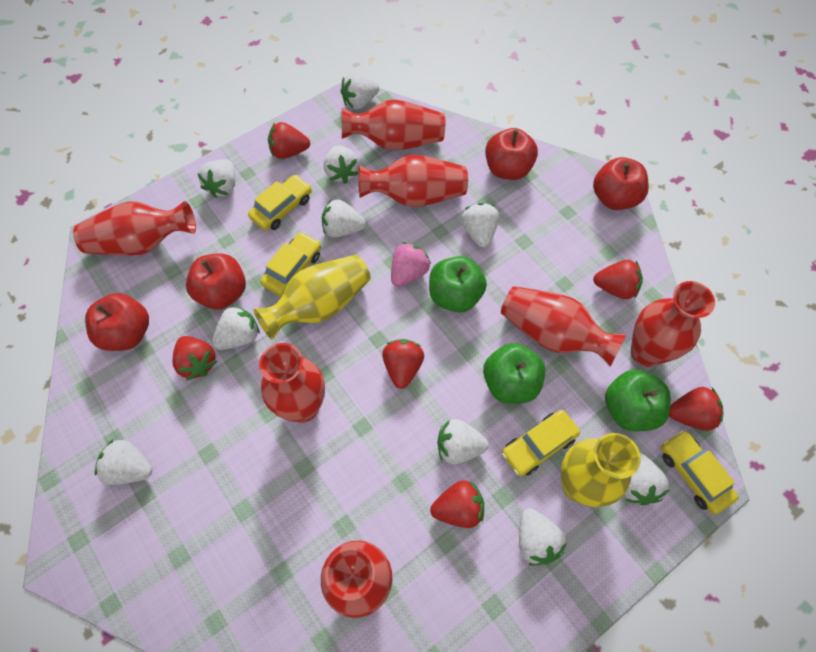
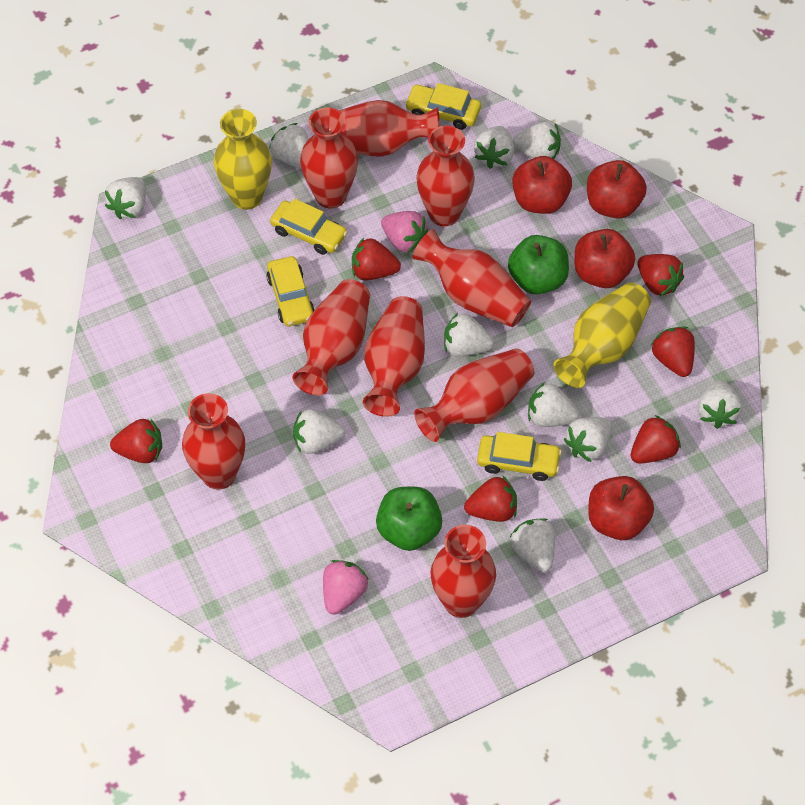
green apple: 3 -> 2
pink strawberry: 1 -> 2
red vase: 7 -> 9

